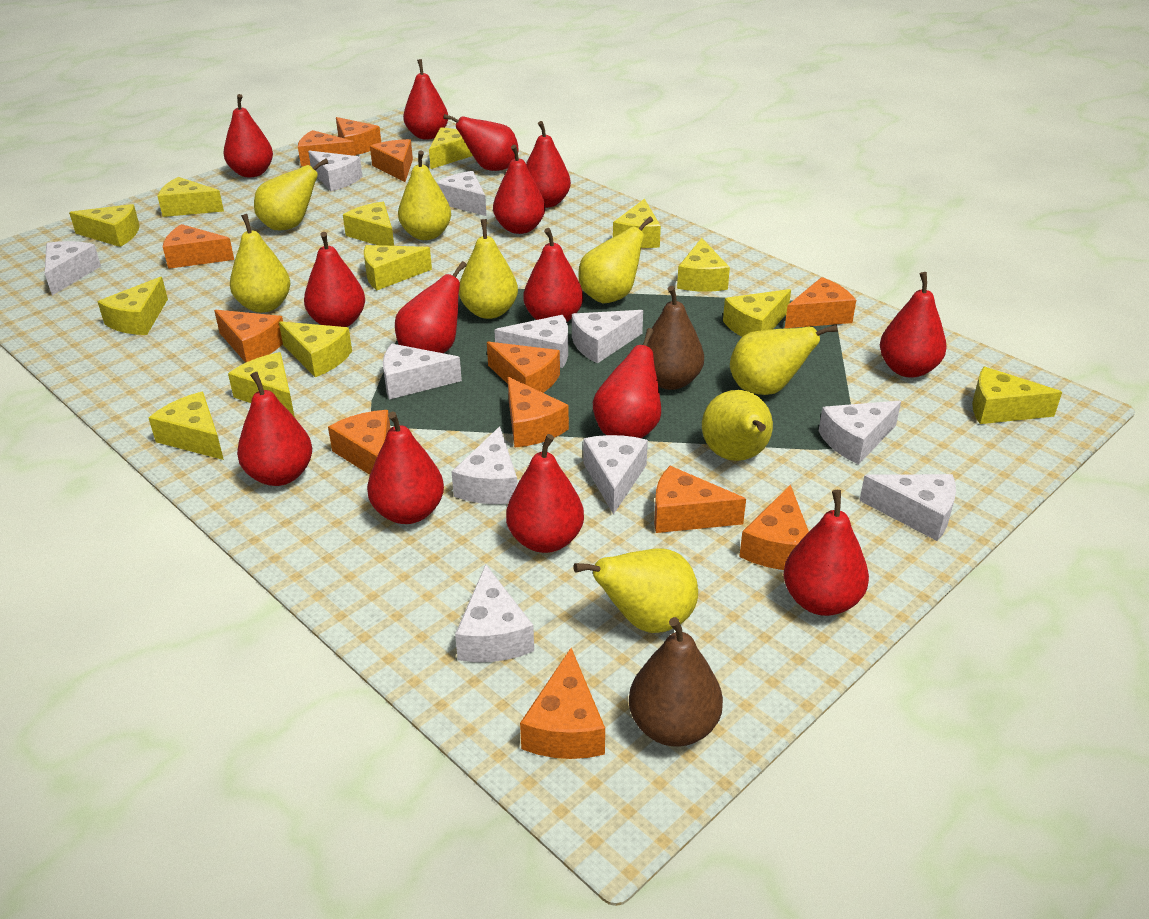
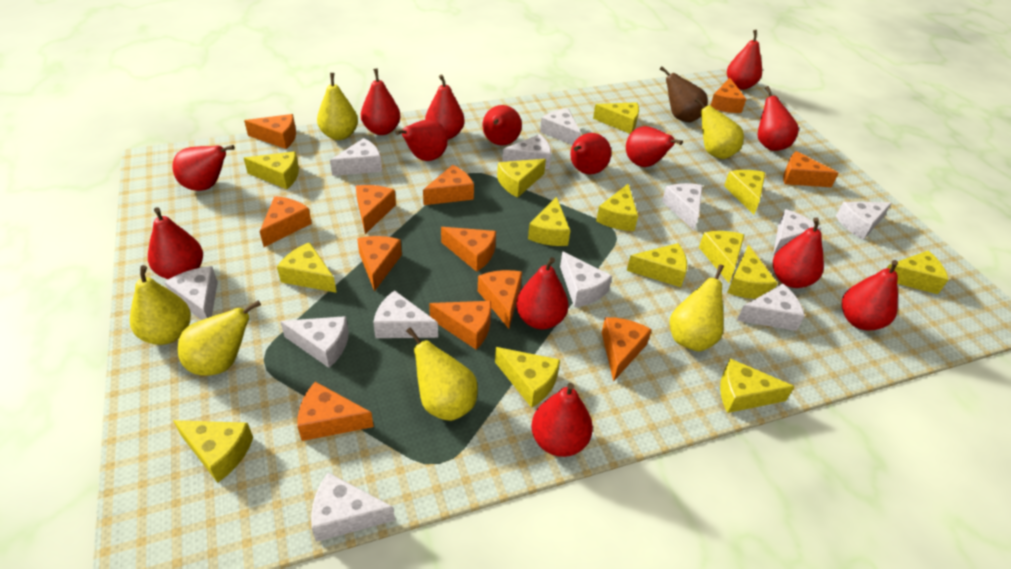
brown pear: 2 -> 1
white cheese: 11 -> 12
yellow cheese: 13 -> 14
yellow pear: 8 -> 6

